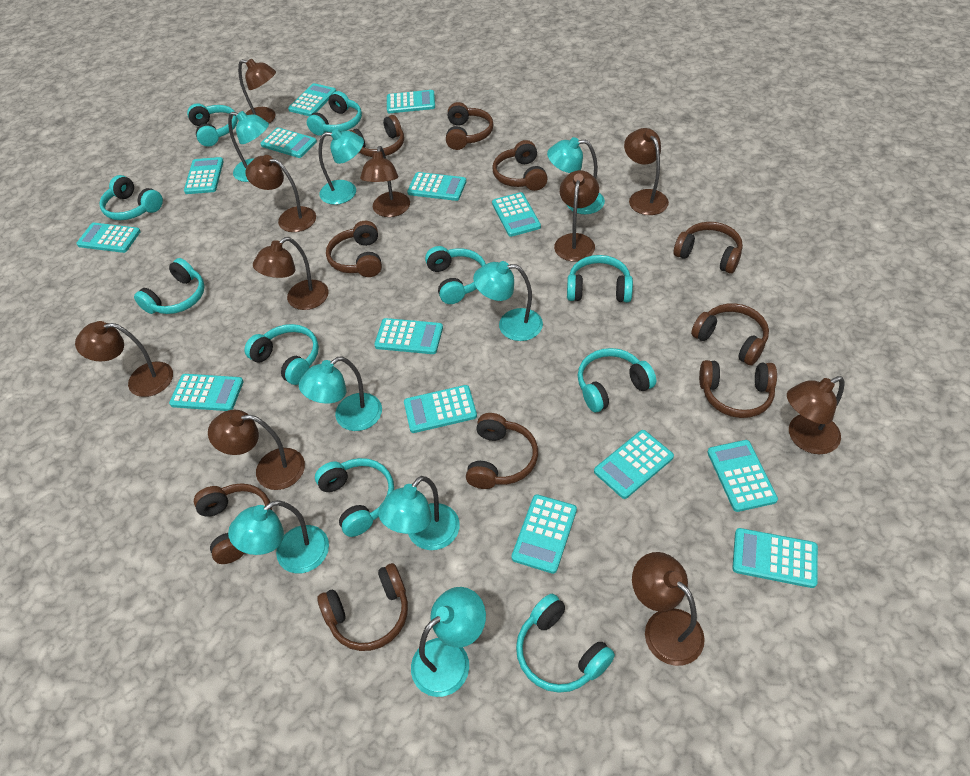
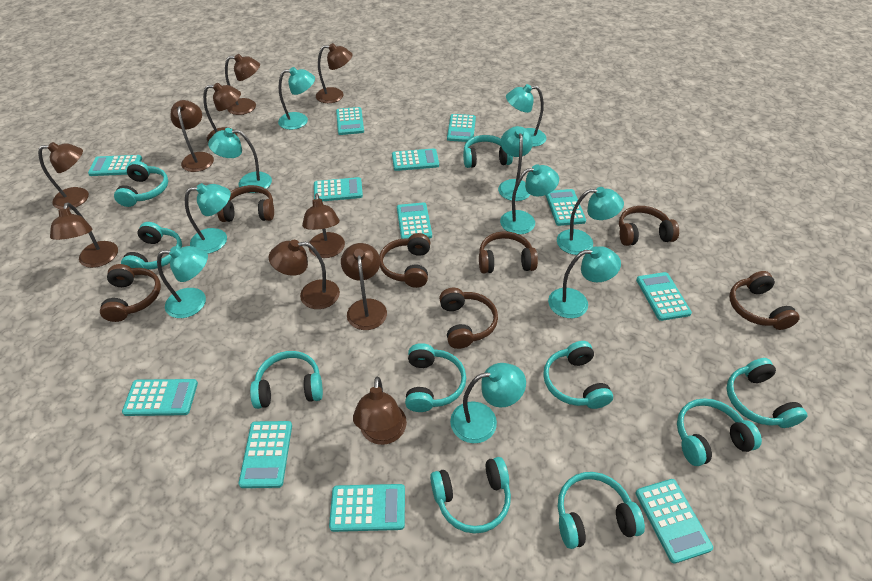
brown headphones: 10 -> 7
turquoise calculator: 14 -> 12
turquoise lamp: 8 -> 10

